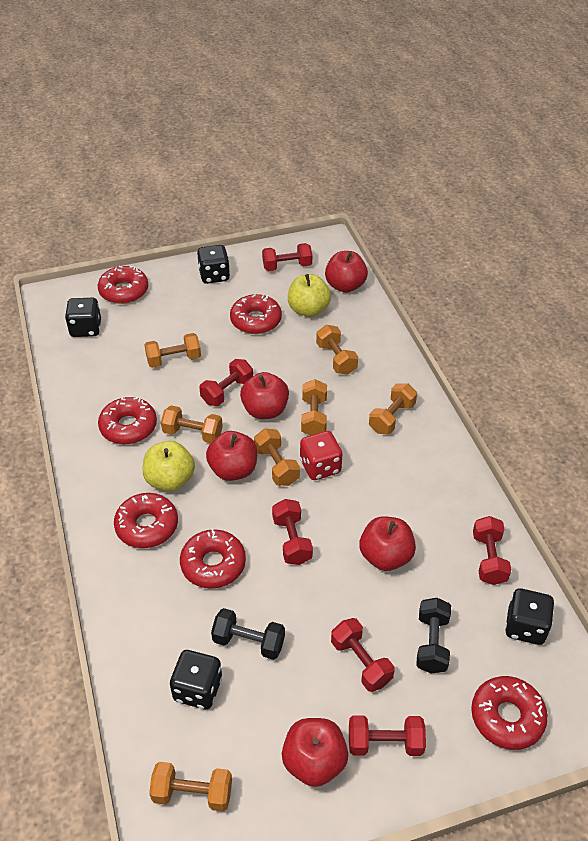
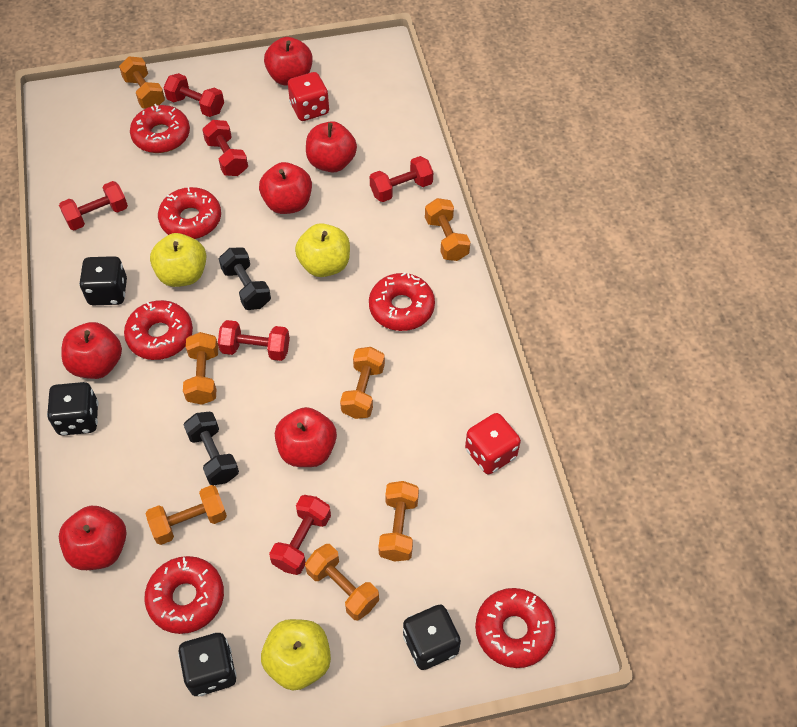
red apple: 5 -> 6
red dice: 1 -> 2
yellow apple: 2 -> 3

